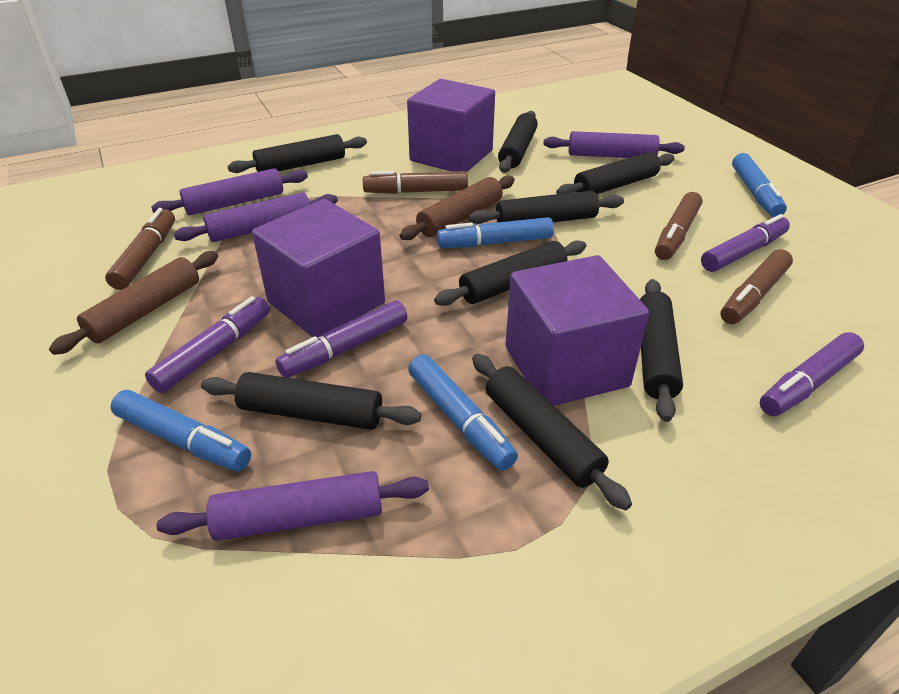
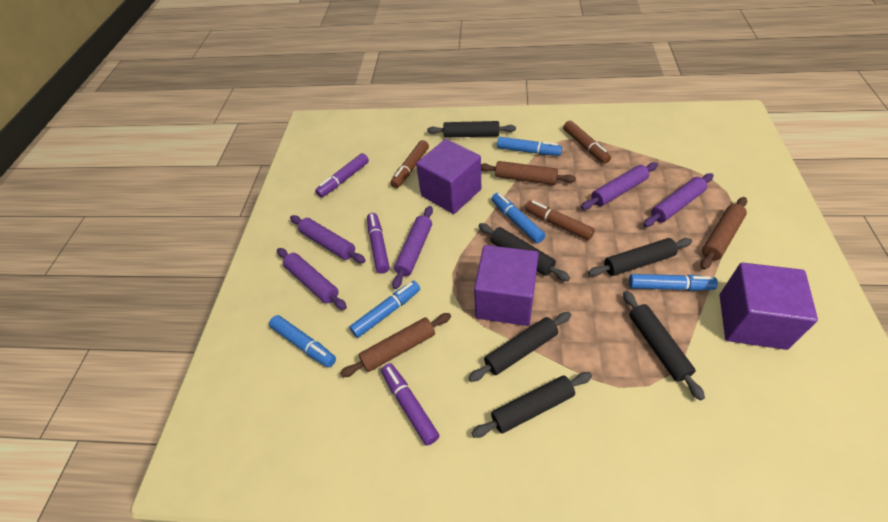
black rolling pin: 8 -> 6
blue marker: 4 -> 5
brown marker: 4 -> 3
brown rolling pin: 2 -> 3
purple marker: 4 -> 3
purple rolling pin: 4 -> 5

